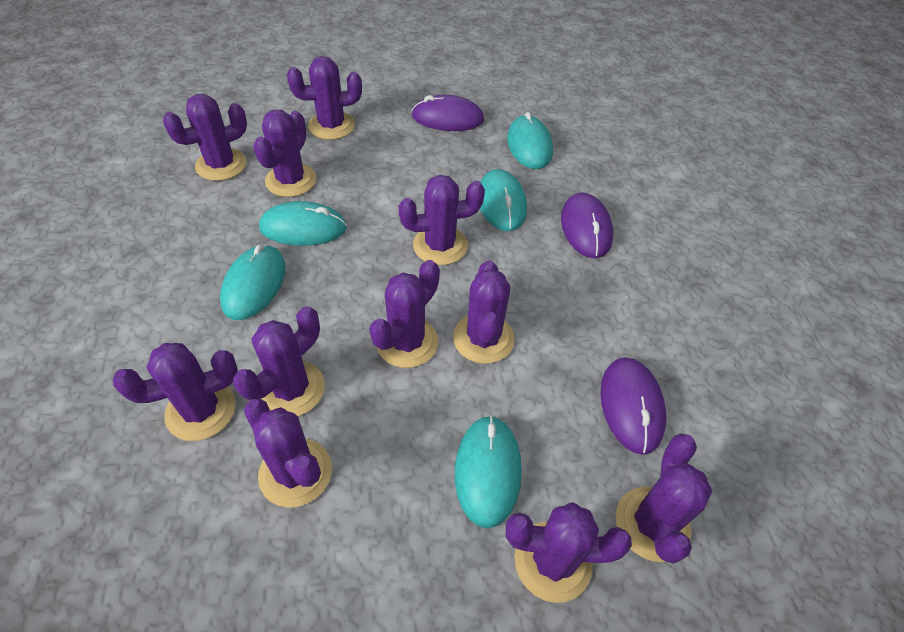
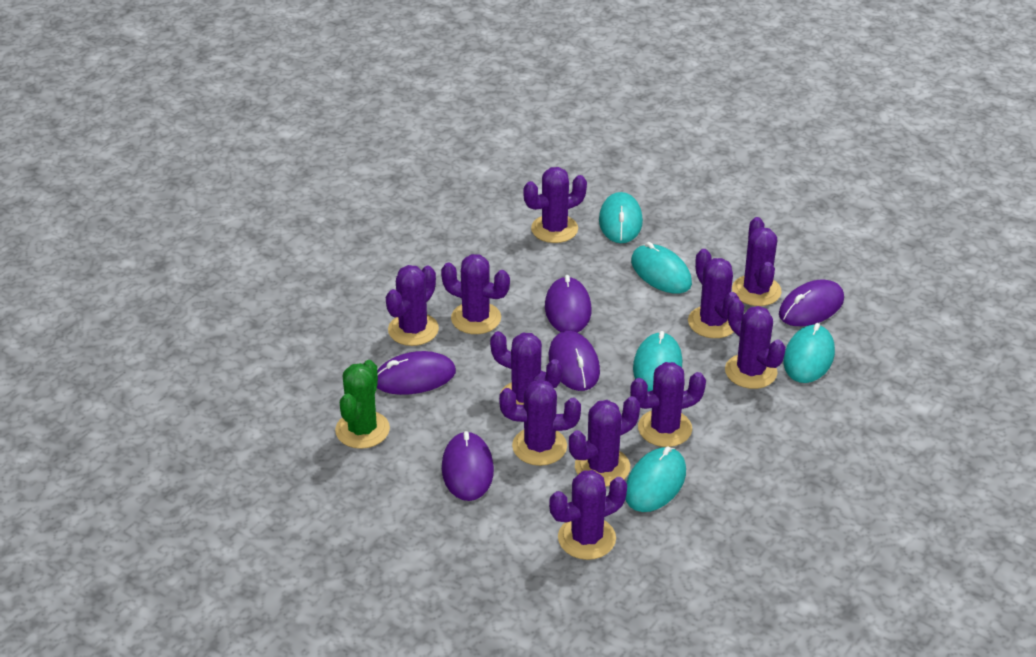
green cactus: 0 -> 1
purple mouse: 3 -> 5

